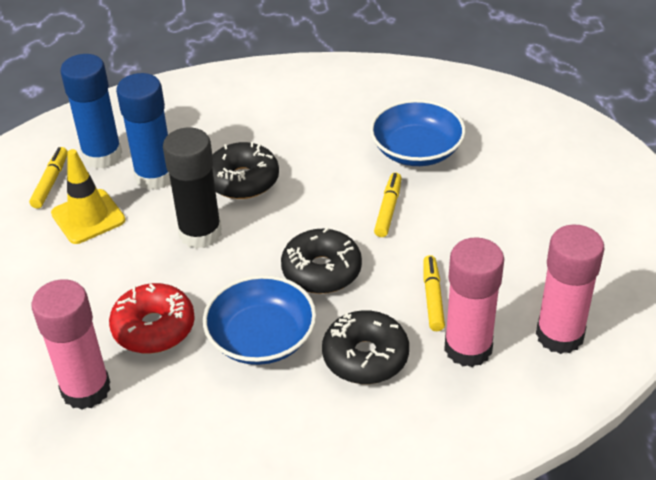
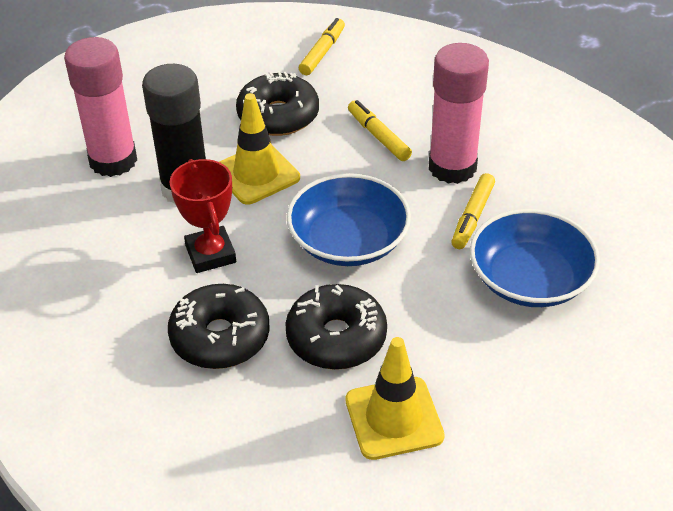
blue glue stick: 2 -> 0
pink glue stick: 3 -> 2
red donut: 1 -> 0
red trophy: 0 -> 1
yellow traffic cone: 1 -> 2

